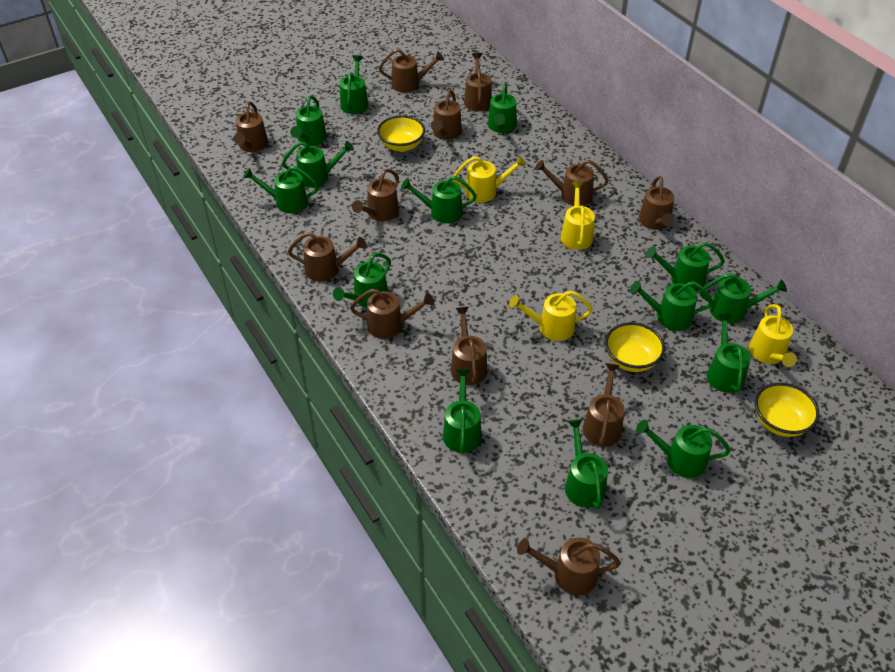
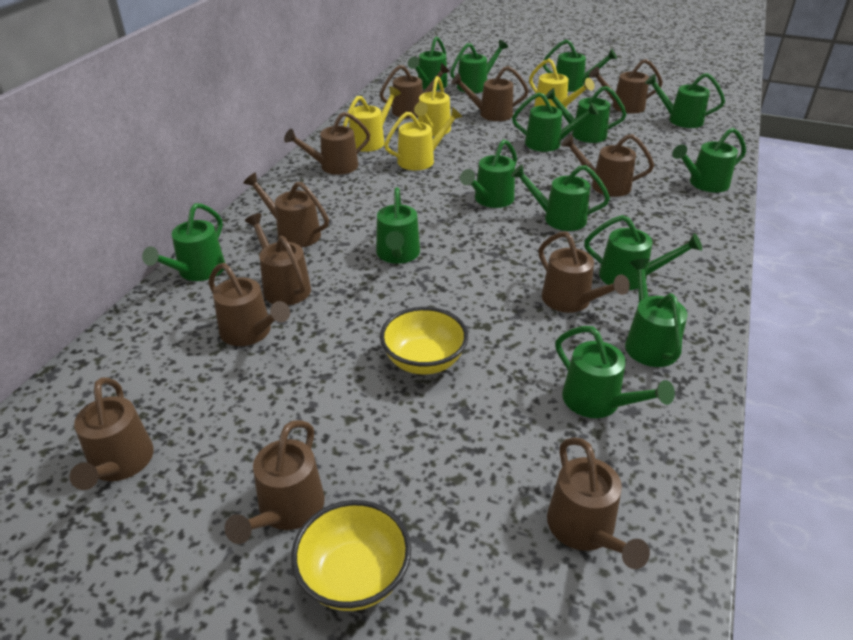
yellow bowl: 3 -> 2

